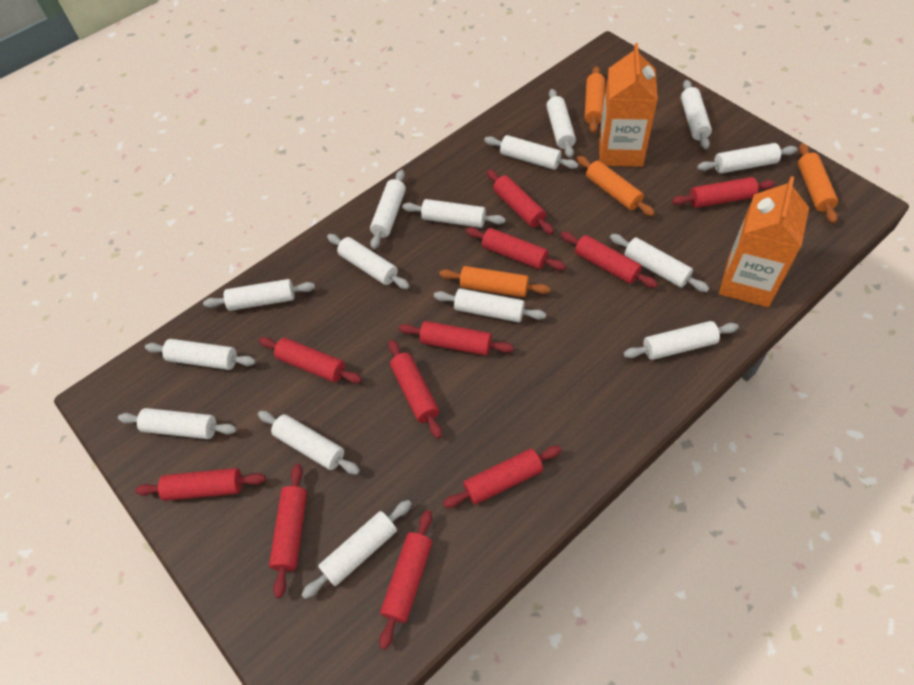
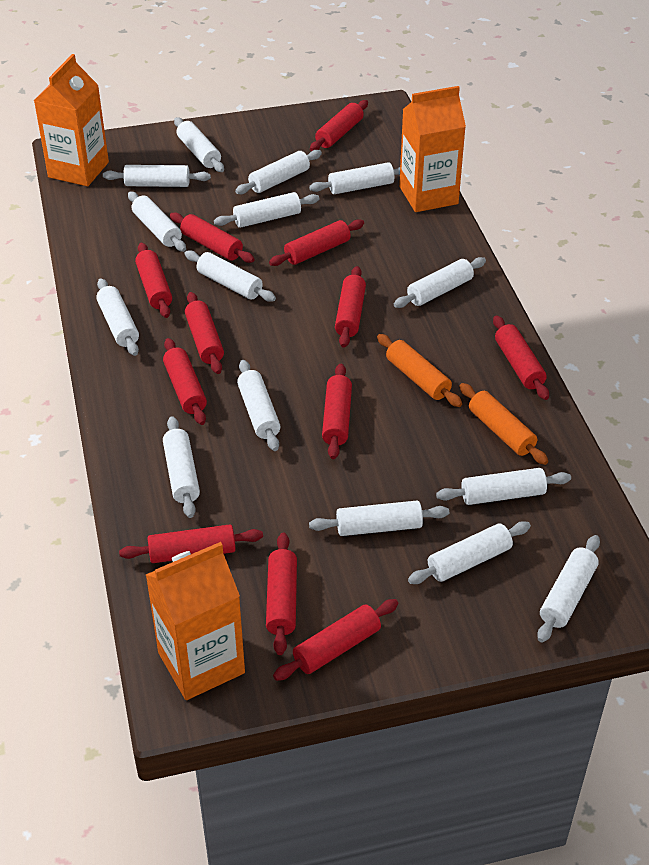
orange carton: 2 -> 3
orange rolling pin: 4 -> 2
red rolling pin: 11 -> 12

